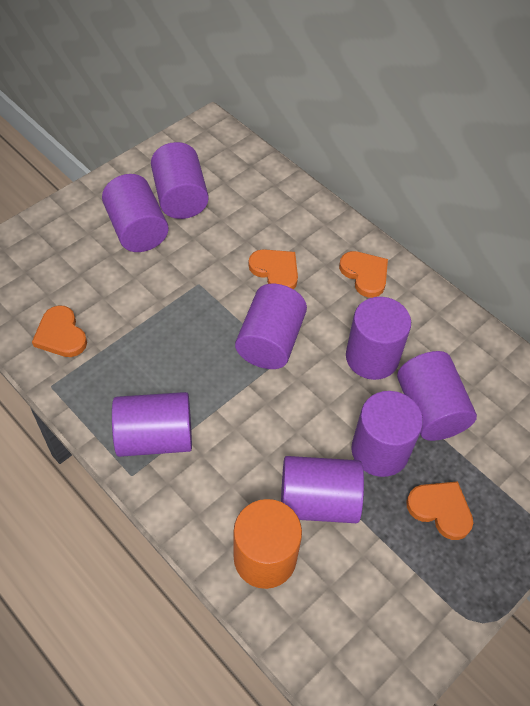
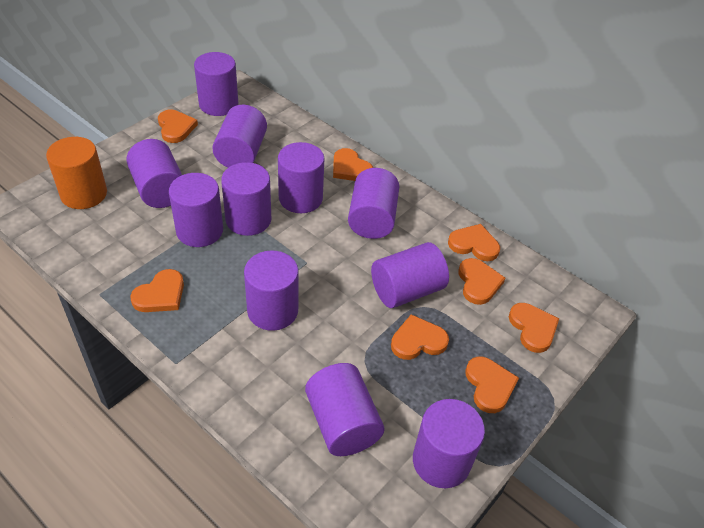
orange heart: 4 -> 8
purple cylinder: 8 -> 11

